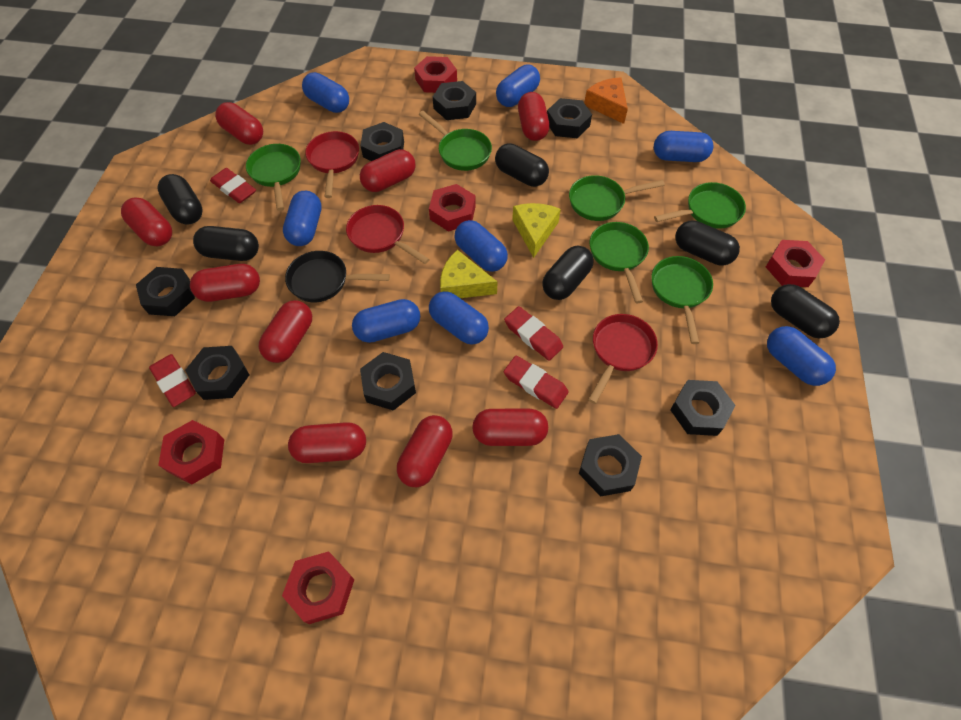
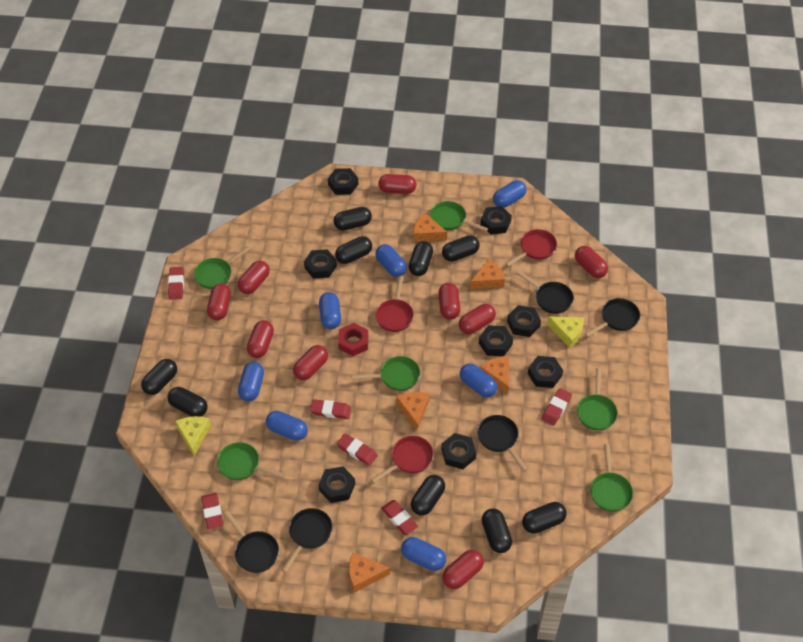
black capsule: 6 -> 9
black pan: 1 -> 5
blue capsule: 8 -> 7
orange cheese: 1 -> 5
red eraser: 4 -> 6
red nut: 5 -> 1

